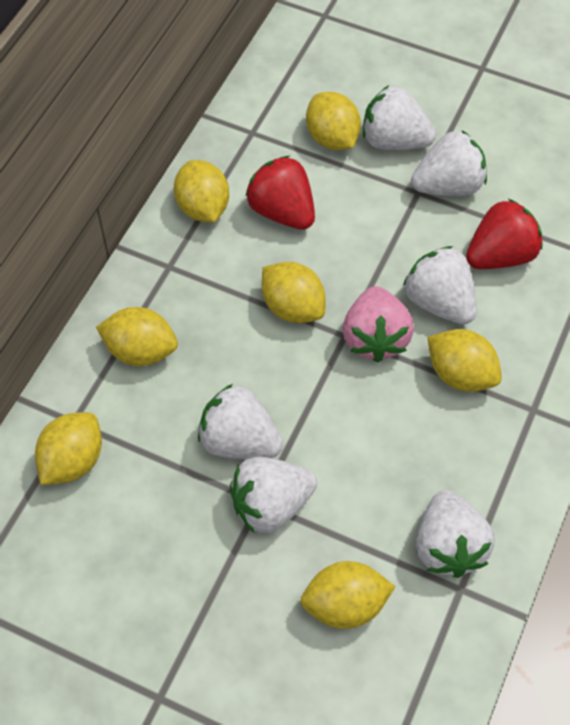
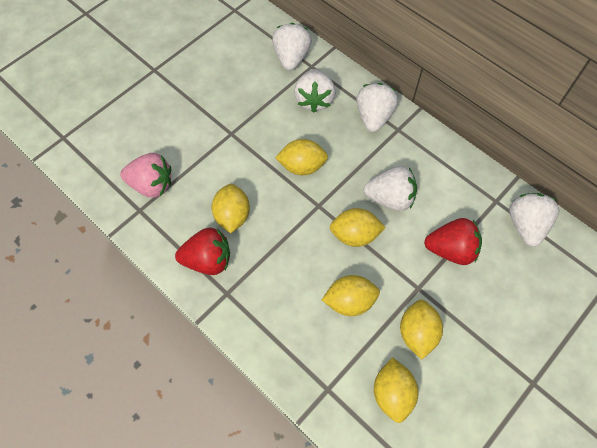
white strawberry: 6 -> 5
yellow lemon: 7 -> 6

